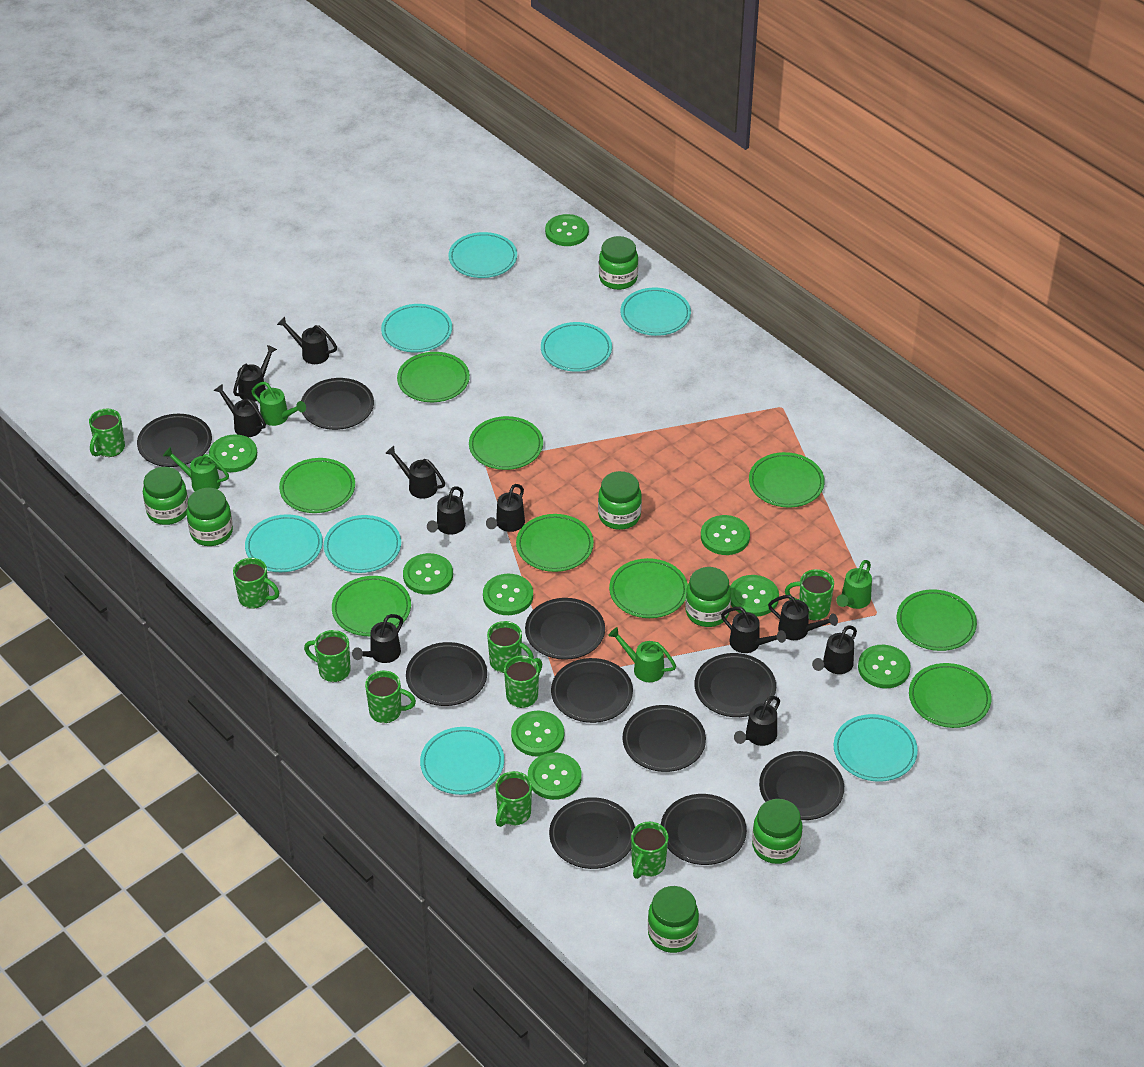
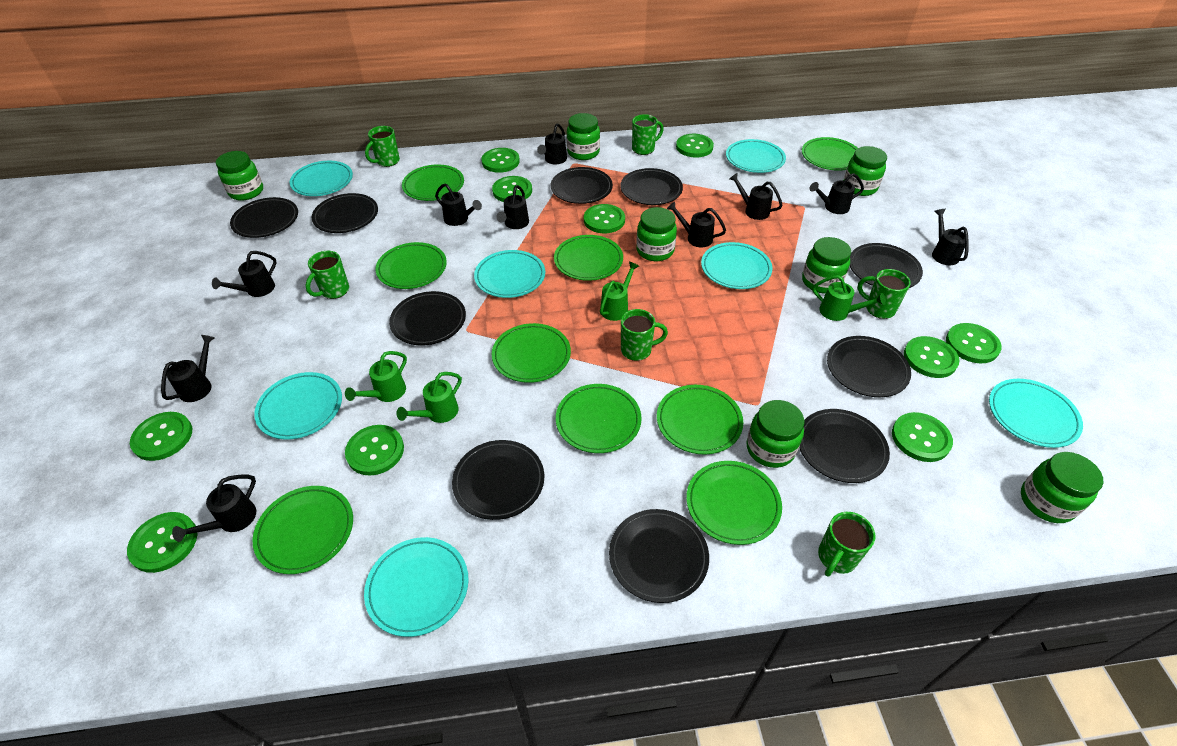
black watering can: 11 -> 10
green button: 9 -> 10
green mug: 9 -> 6
turquoise plate: 8 -> 7

